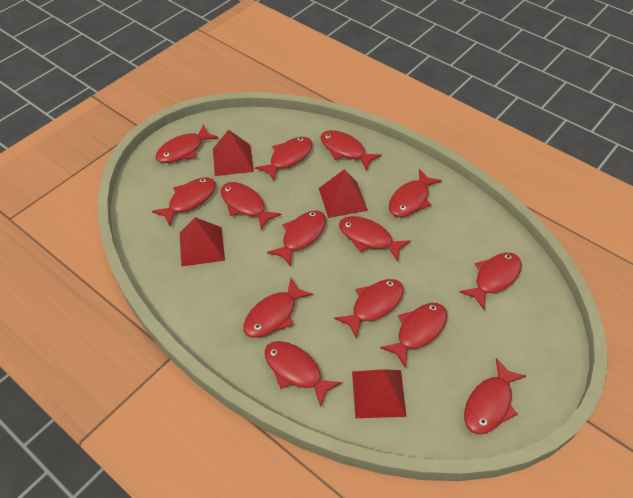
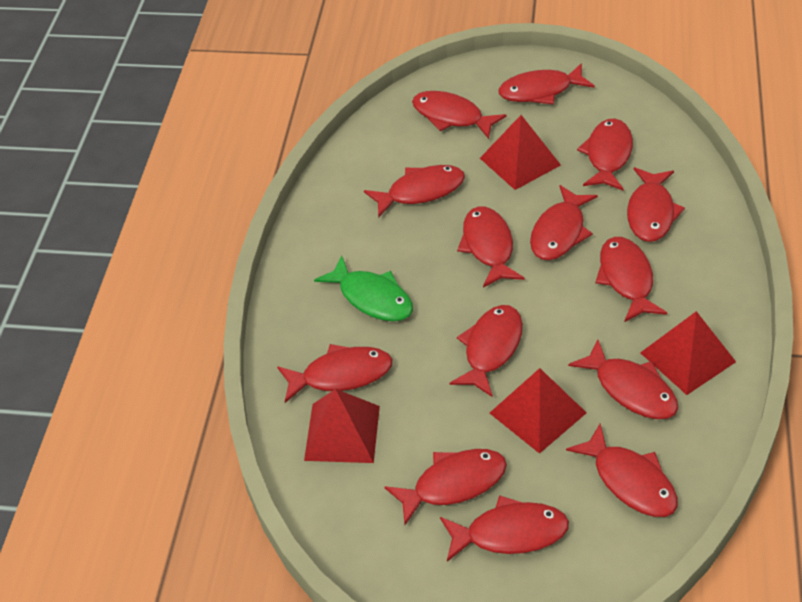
green fish: 0 -> 1

